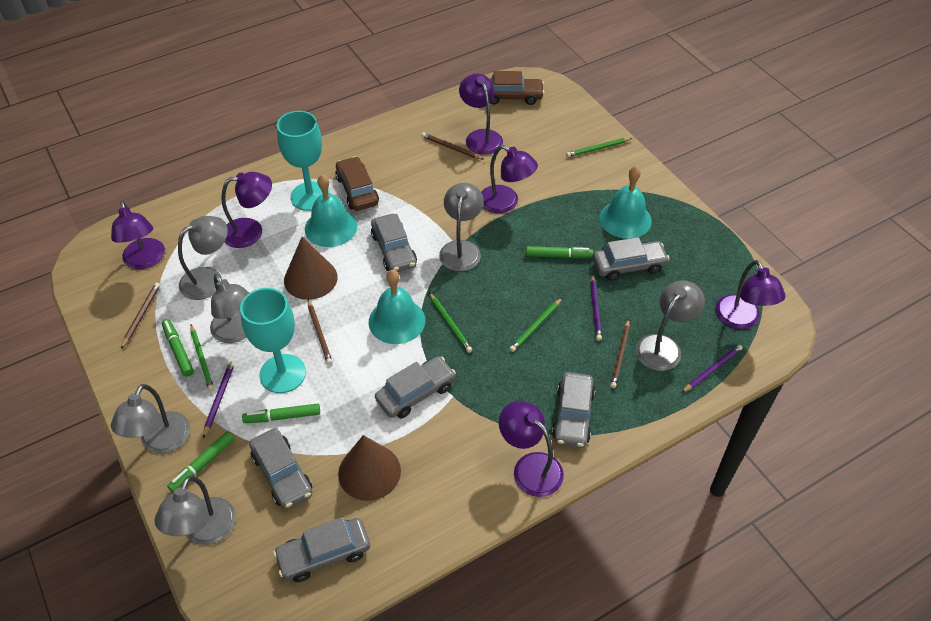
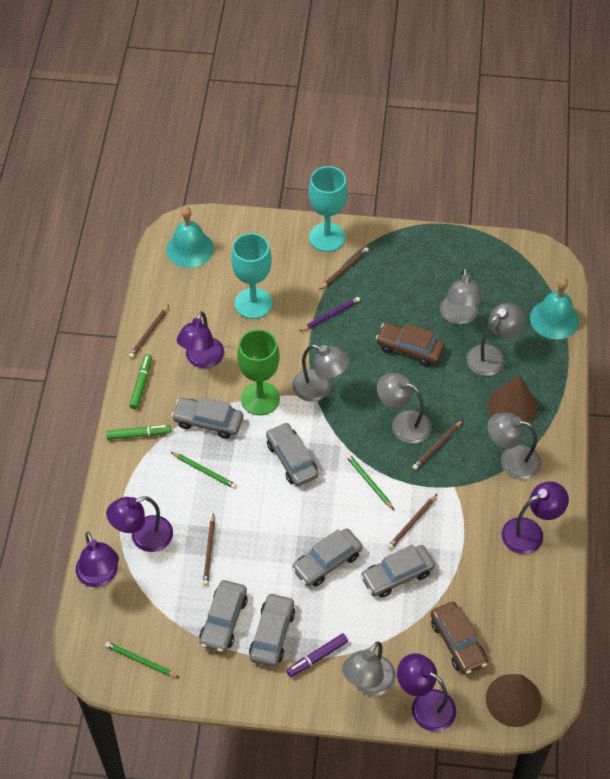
brown pencil: 4 -> 5
green goblet: 0 -> 1
green marker: 4 -> 2
green pencil: 4 -> 3
purple lamp: 6 -> 5
purple marker: 0 -> 1
purple pencil: 3 -> 1
turquoise bell: 3 -> 2

